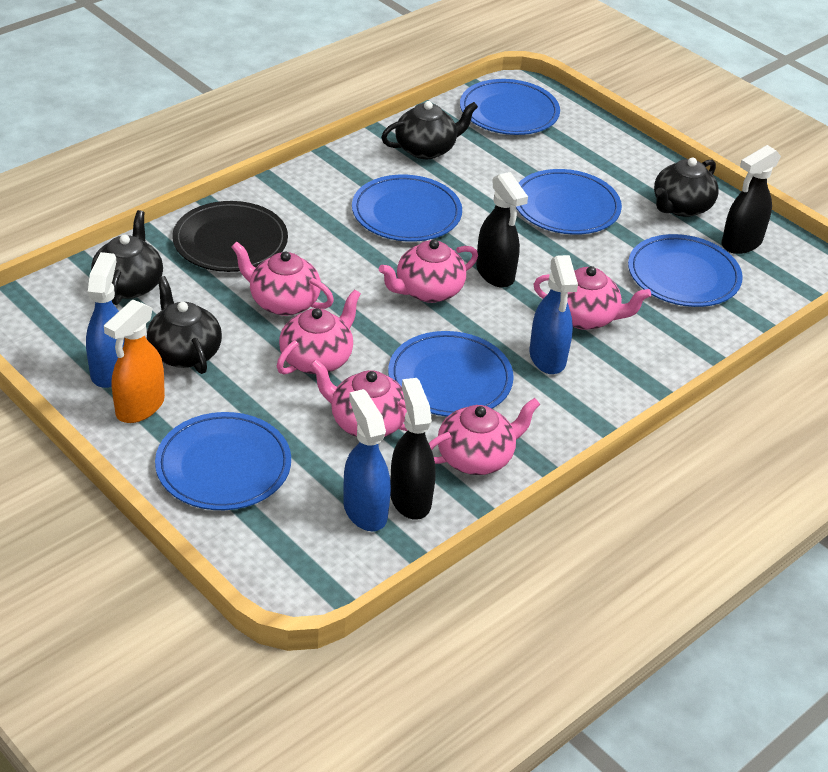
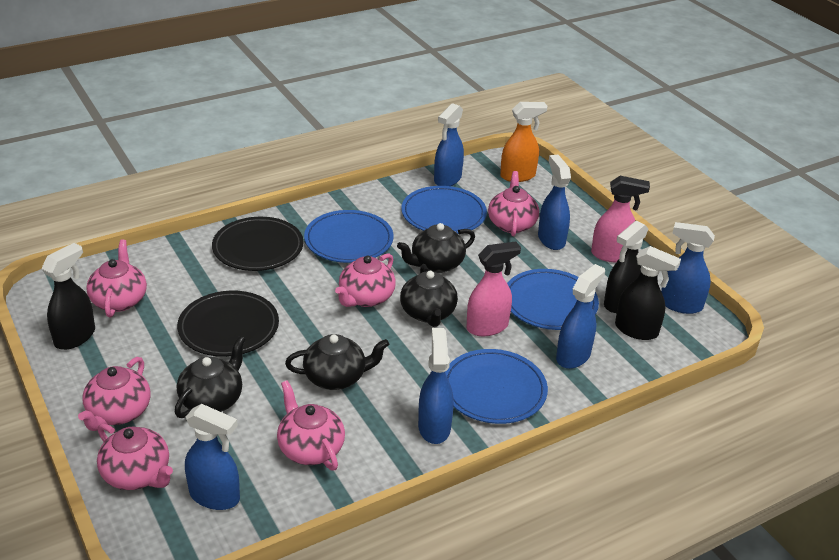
black plate: 1 -> 2
blue plate: 6 -> 4
blue spray bottle: 3 -> 6
pink spray bottle: 0 -> 2

